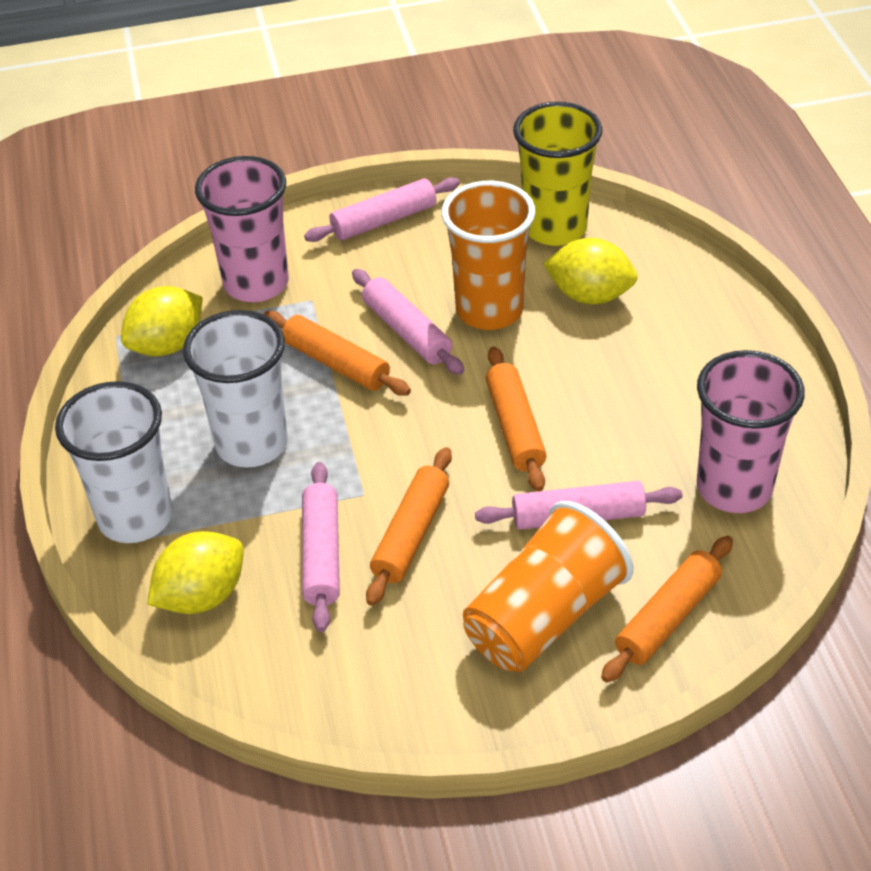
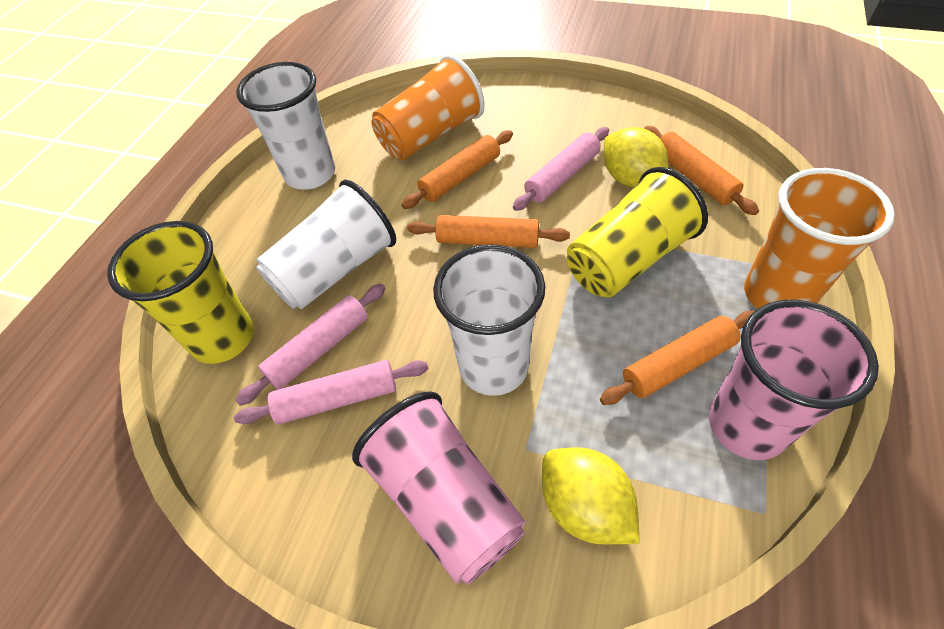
pink rolling pin: 4 -> 3
white cup: 2 -> 3
yellow cup: 1 -> 2
yellow lemon: 3 -> 2

